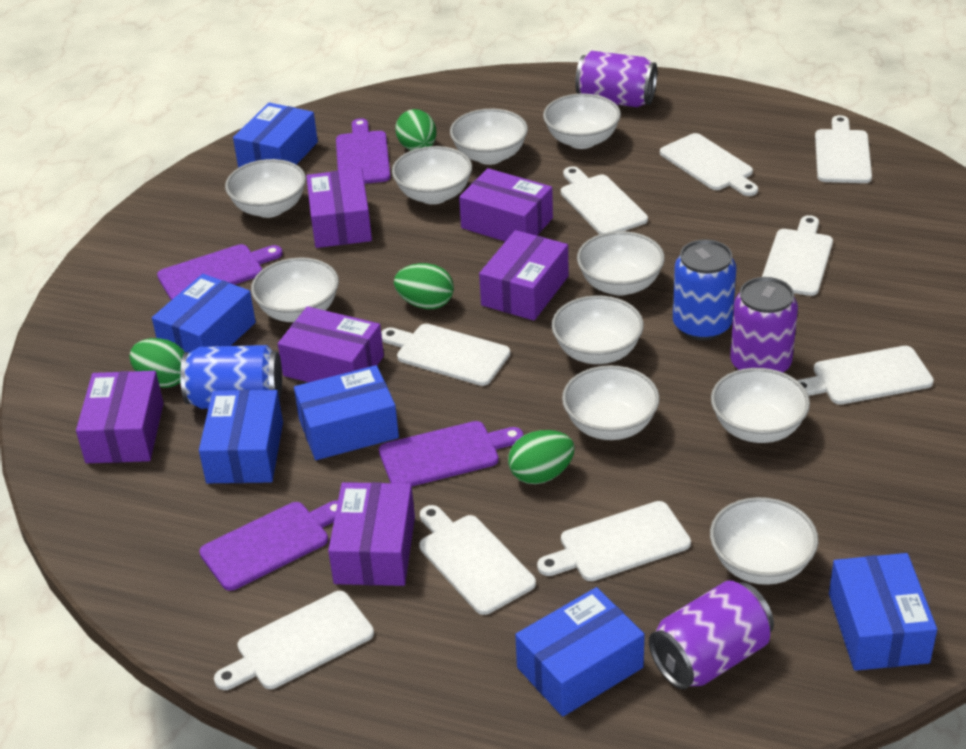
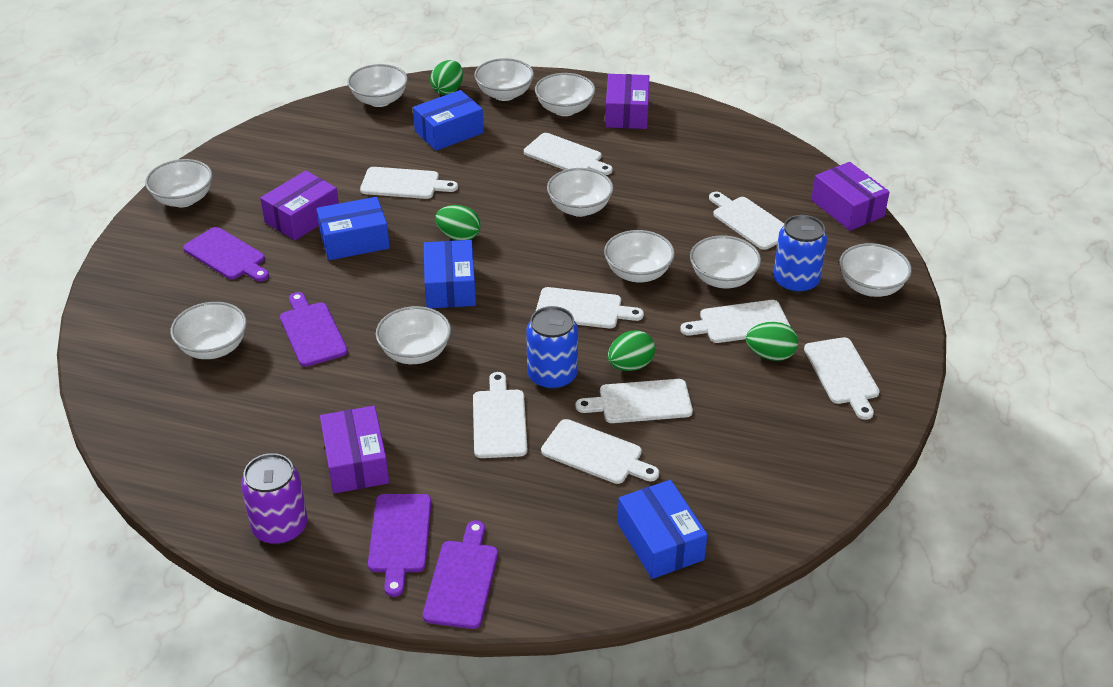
blue box: 6 -> 4
purple box: 6 -> 4
purple can: 3 -> 1

